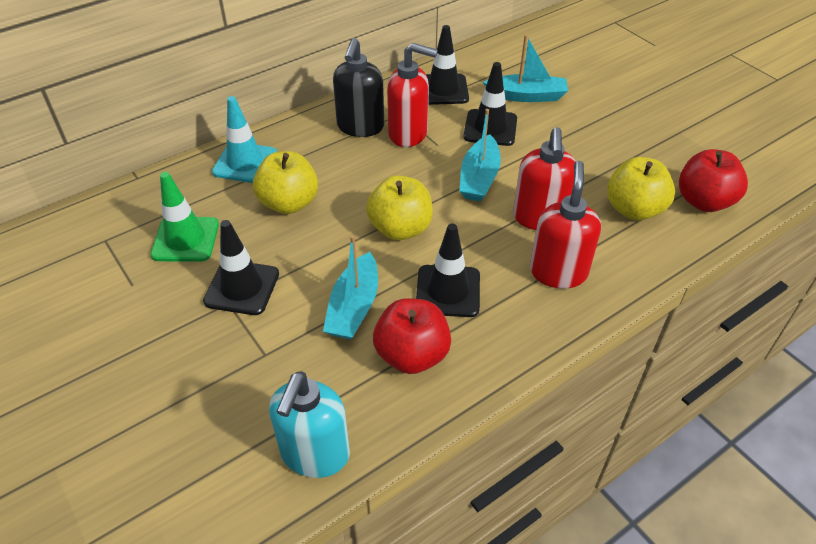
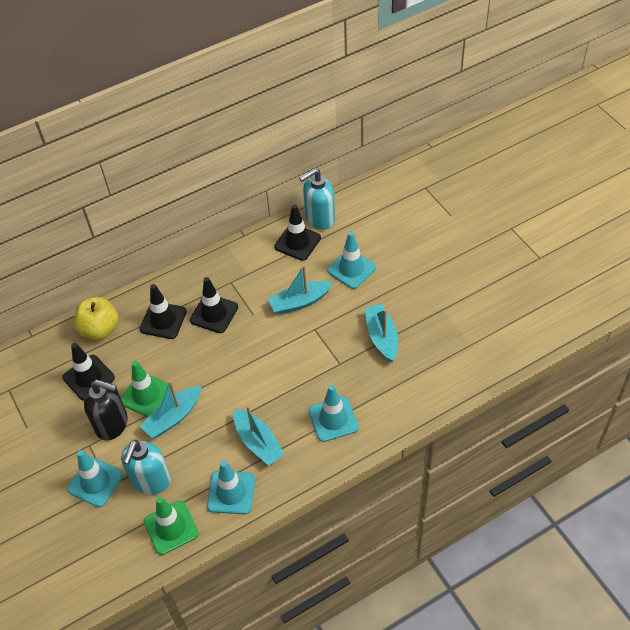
green traffic cone: 1 -> 2
red apple: 2 -> 0
red soap dispenser: 3 -> 0
turquoise boat: 3 -> 4
turquoise soap dispenser: 1 -> 2
turquoise traffic cone: 1 -> 4
yellow apple: 3 -> 1

